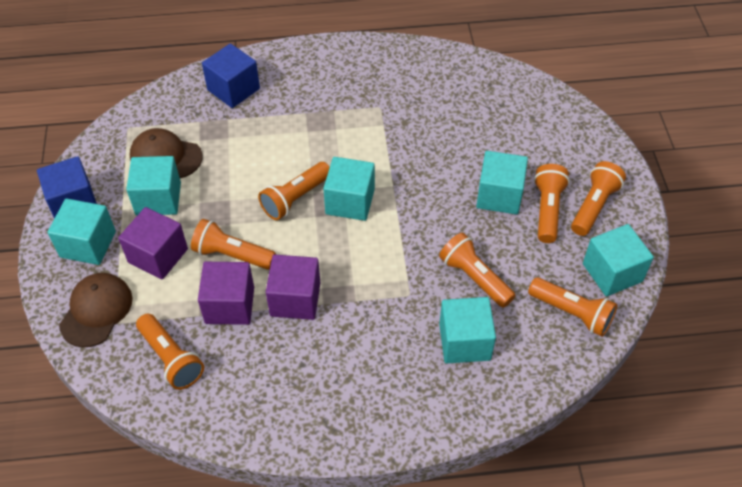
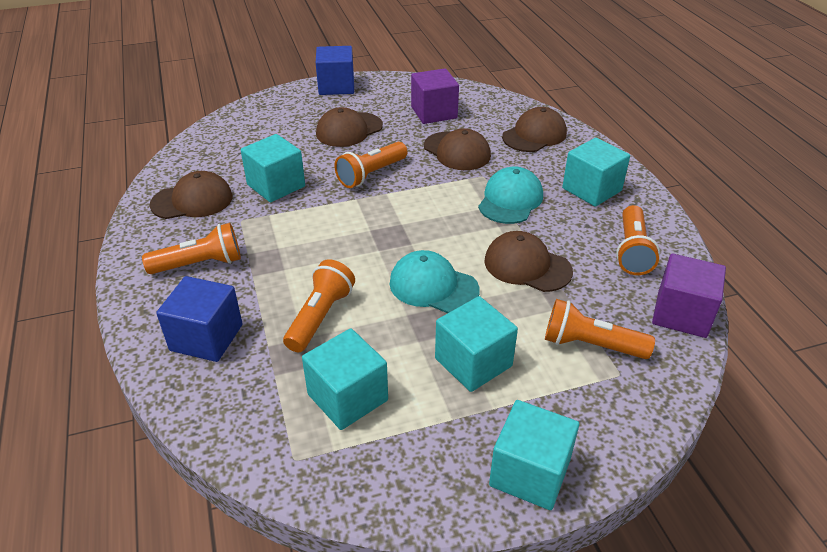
brown cap: 2 -> 5
orange flashlight: 7 -> 5
purple cube: 3 -> 2
turquoise cap: 0 -> 2
turquoise cube: 6 -> 5

